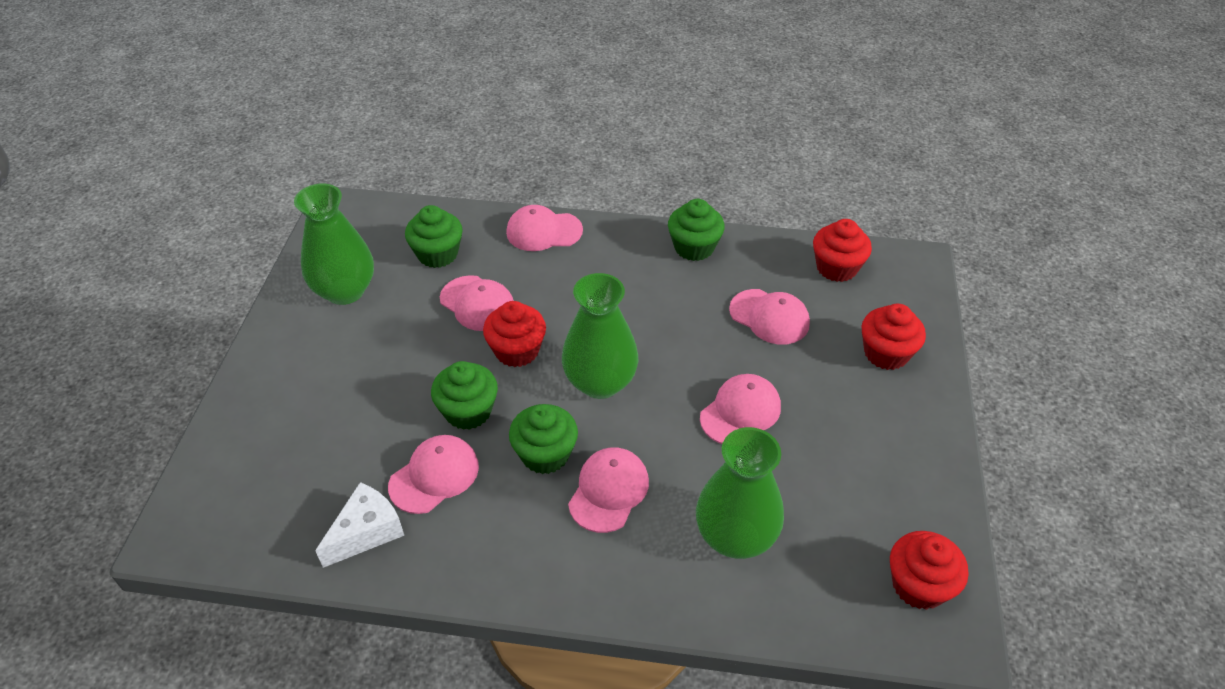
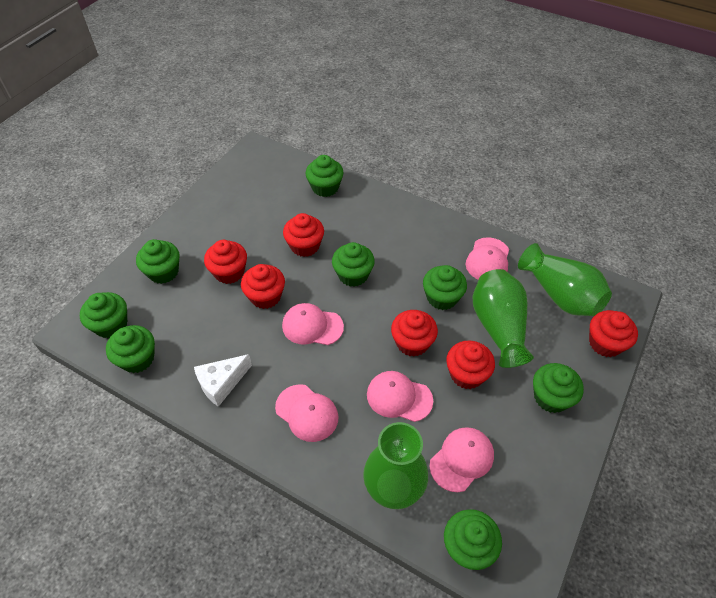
green cupcake: 4 -> 8
pink cap: 6 -> 5
red cupcake: 4 -> 6

